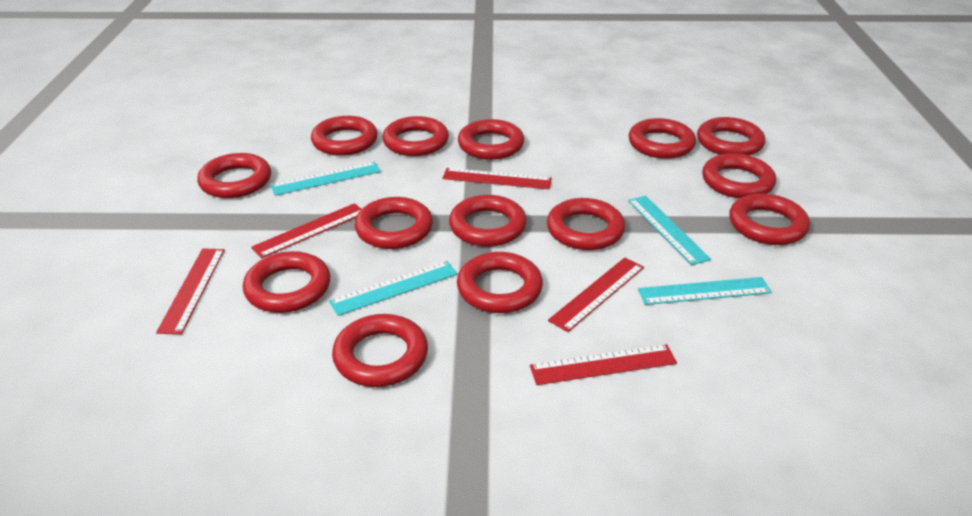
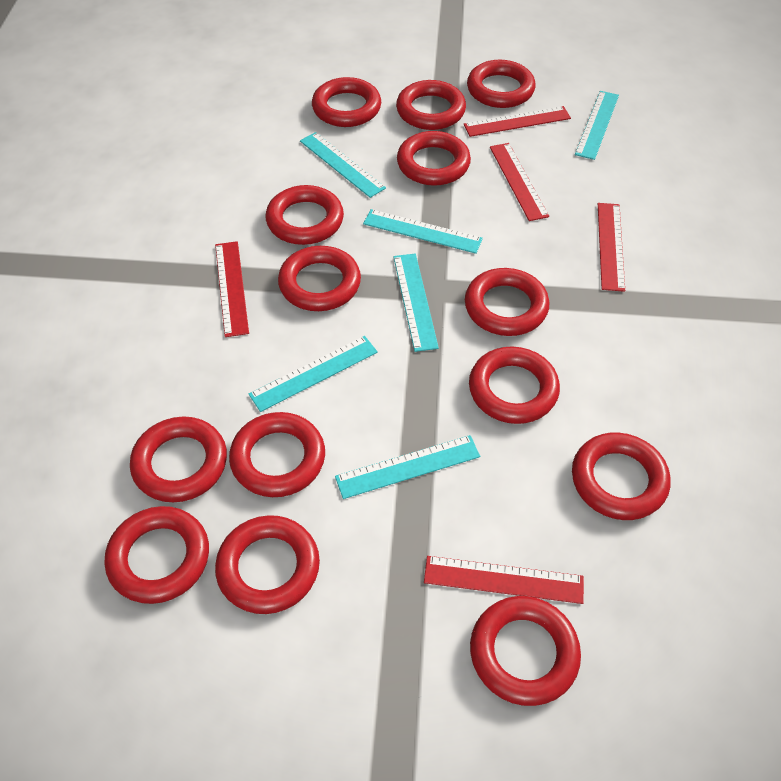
turquoise ruler: 4 -> 6

